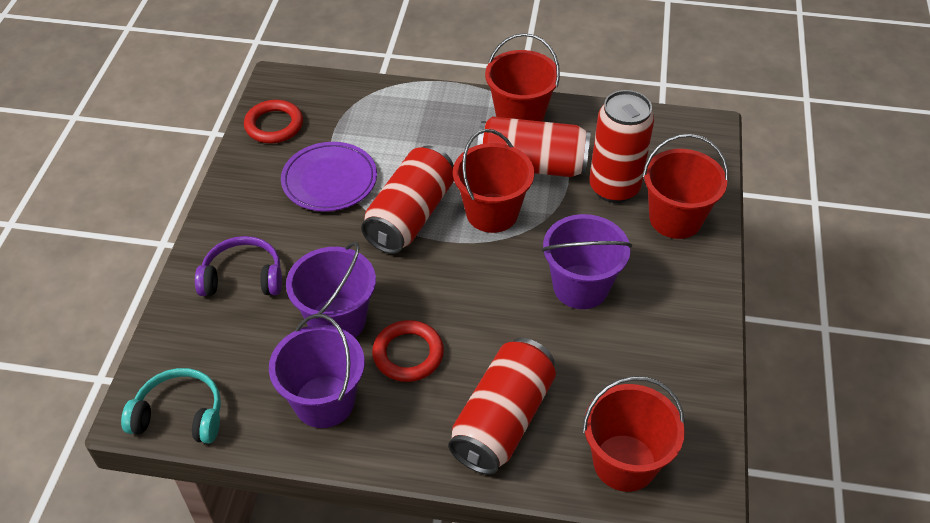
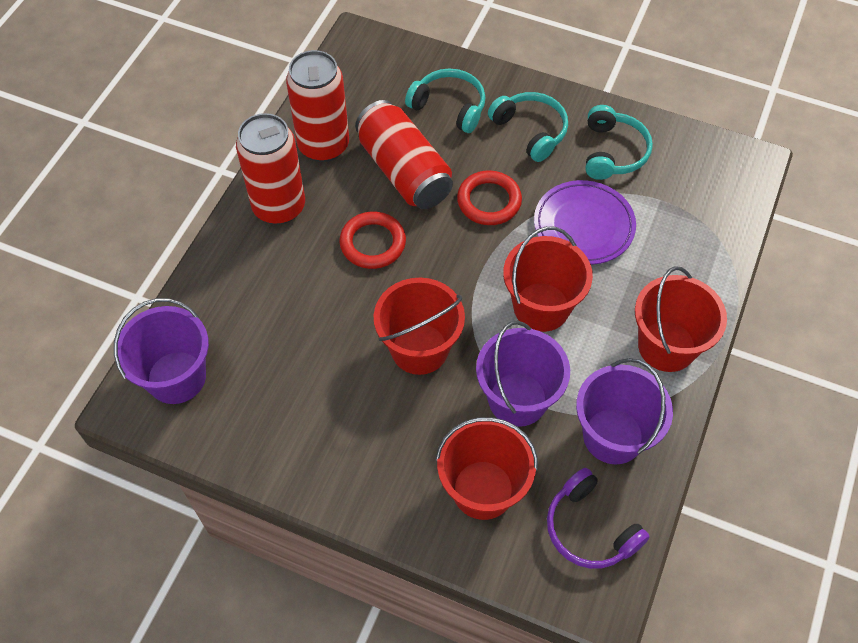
red can: 4 -> 3
turquoise headphones: 1 -> 3

